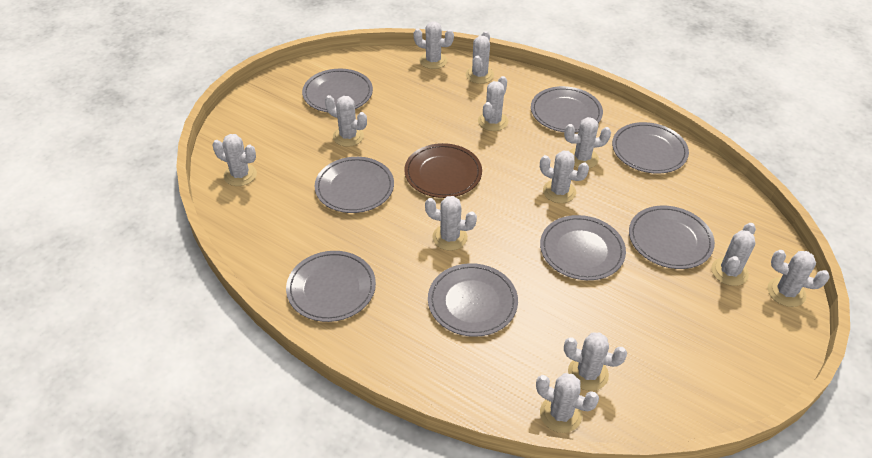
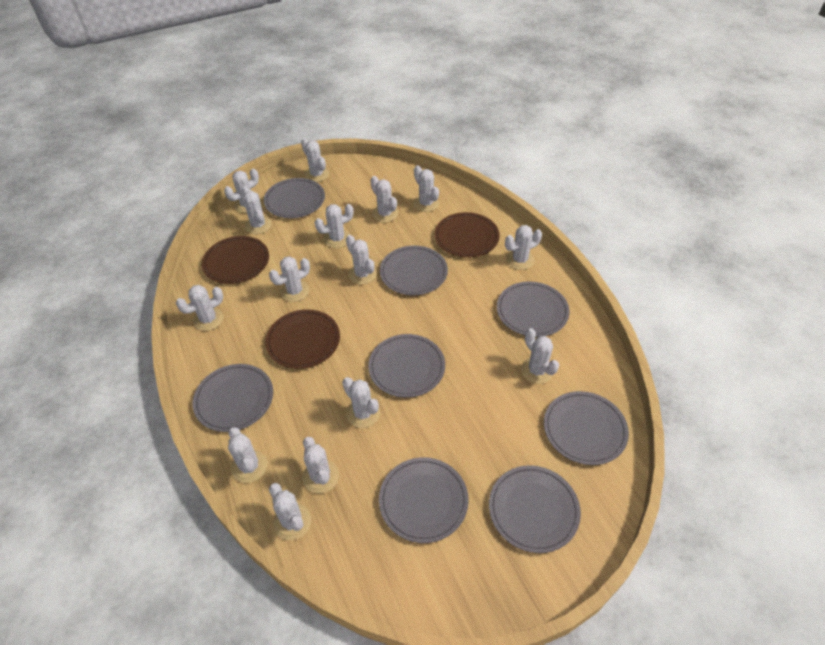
brown plate: 1 -> 3
white cactus: 12 -> 15

